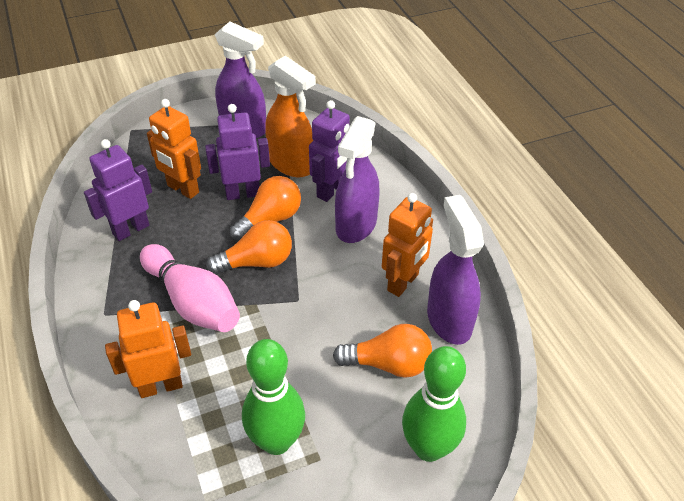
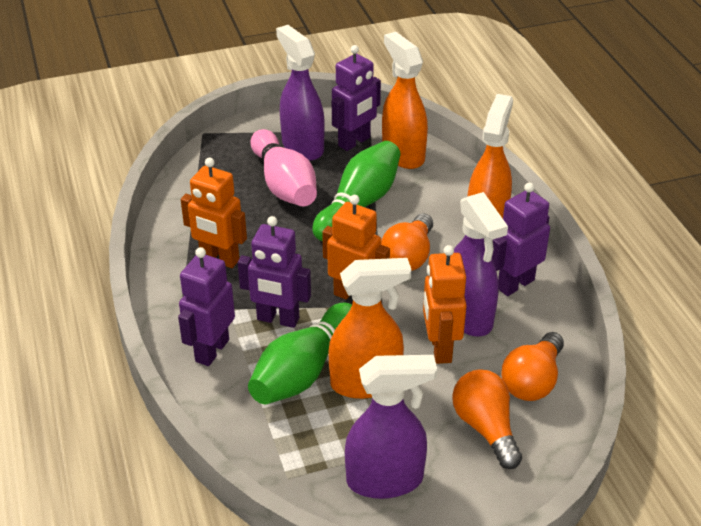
orange spray bottle: 1 -> 3
purple robot: 3 -> 4

